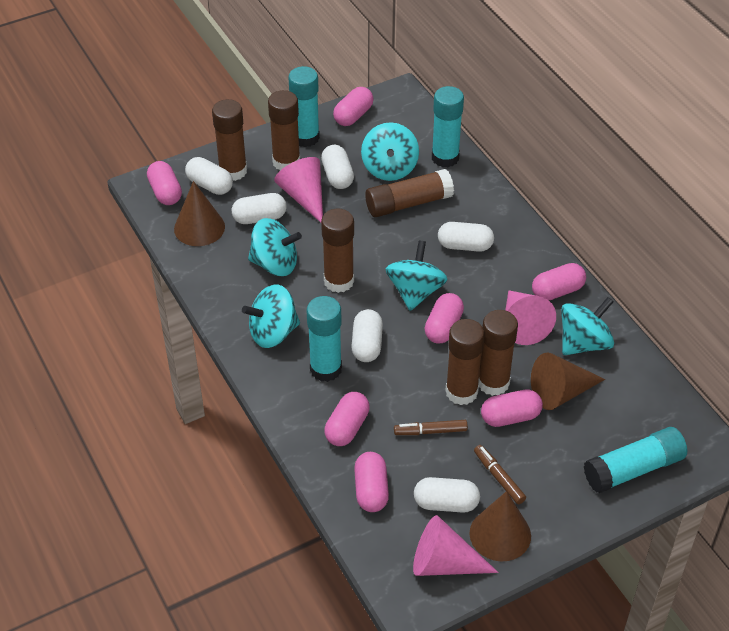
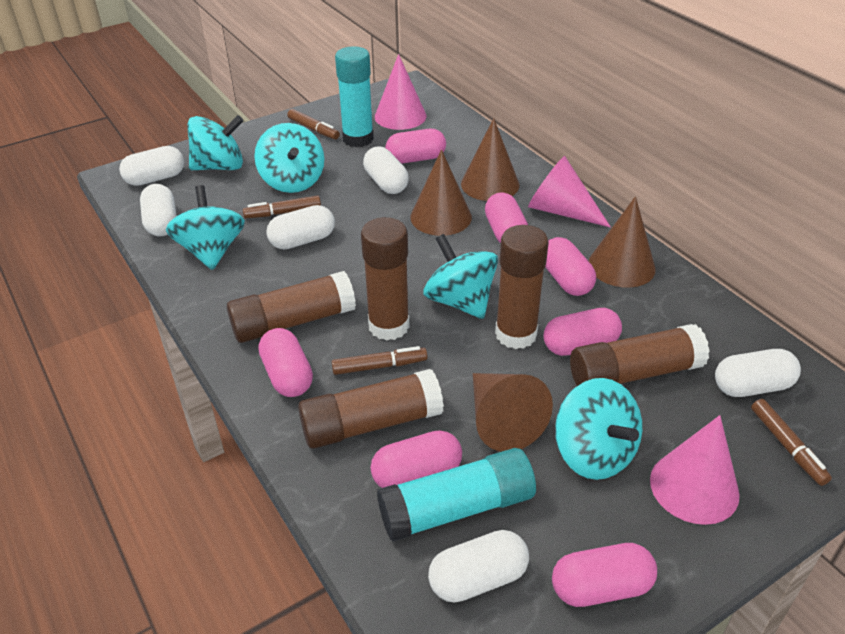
brown cone: 3 -> 4
brown glue stick: 6 -> 5
brown marker: 2 -> 4
turquoise glue stick: 4 -> 2

